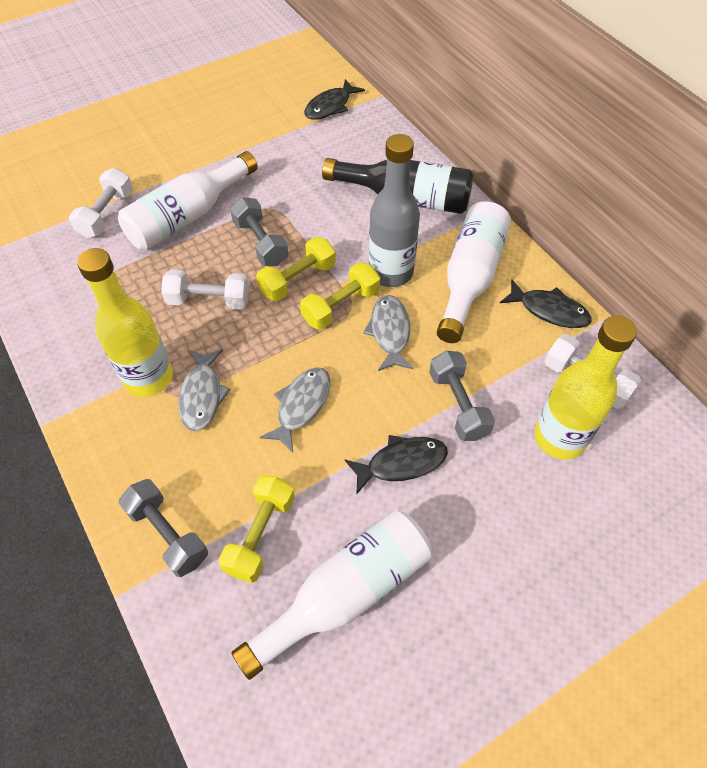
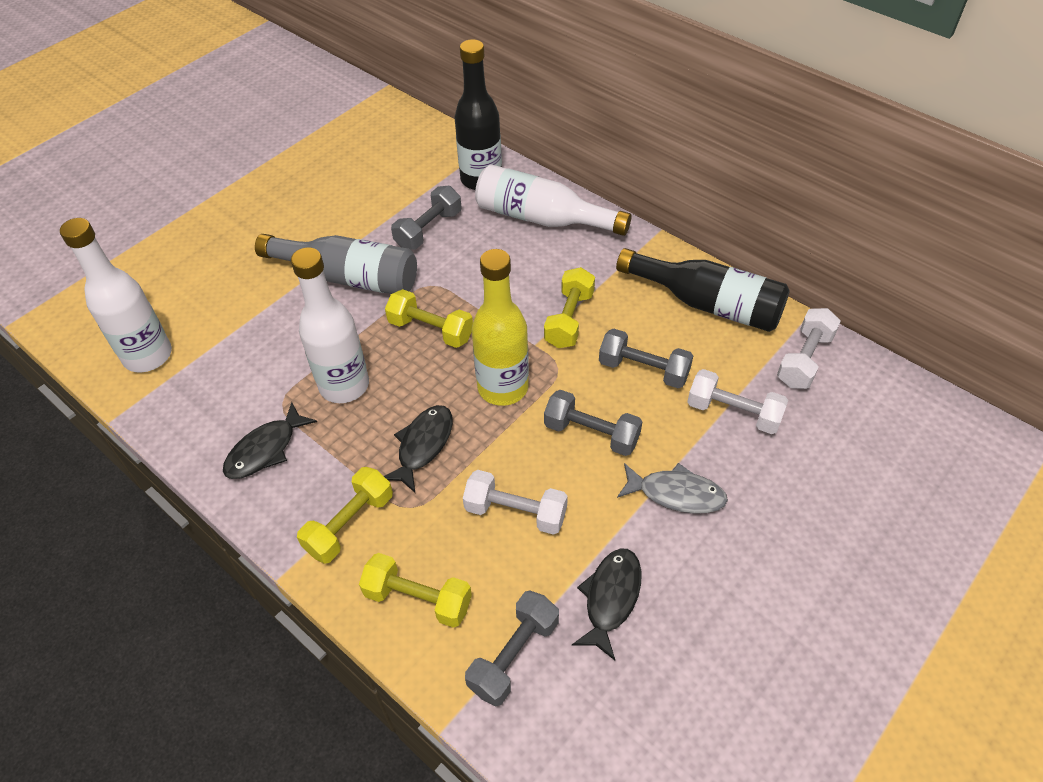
black bottle: 1 -> 2
grey dumbbell: 3 -> 4
grey fish: 3 -> 1
yellow bottle: 2 -> 1
yellow dumbbell: 3 -> 4

